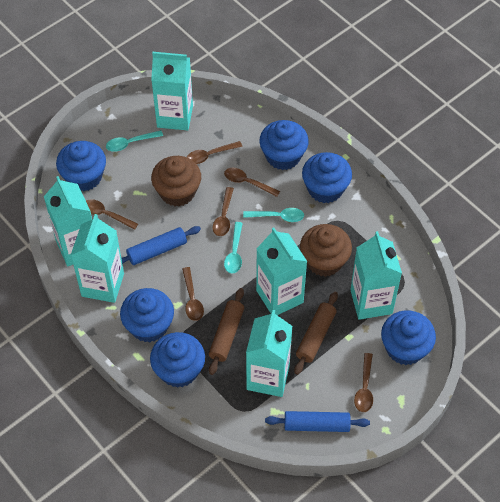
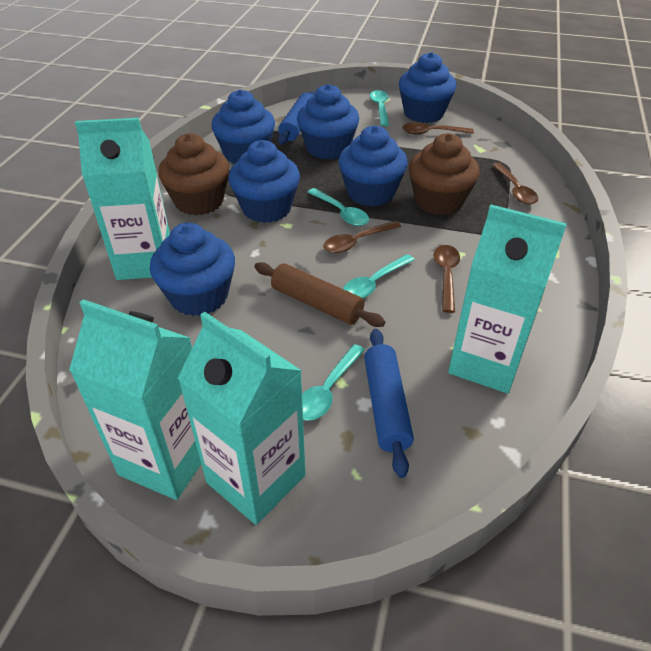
brown rolling pin: 2 -> 1
brown spoon: 6 -> 4
turquoise carton: 6 -> 4
turquoise spoon: 3 -> 4

